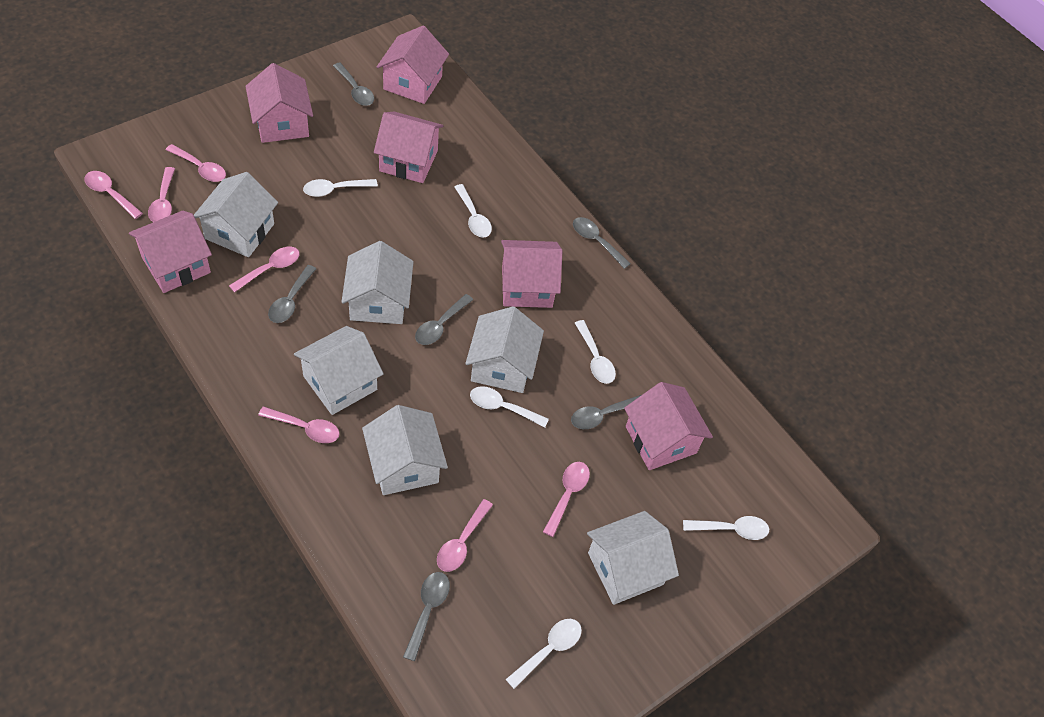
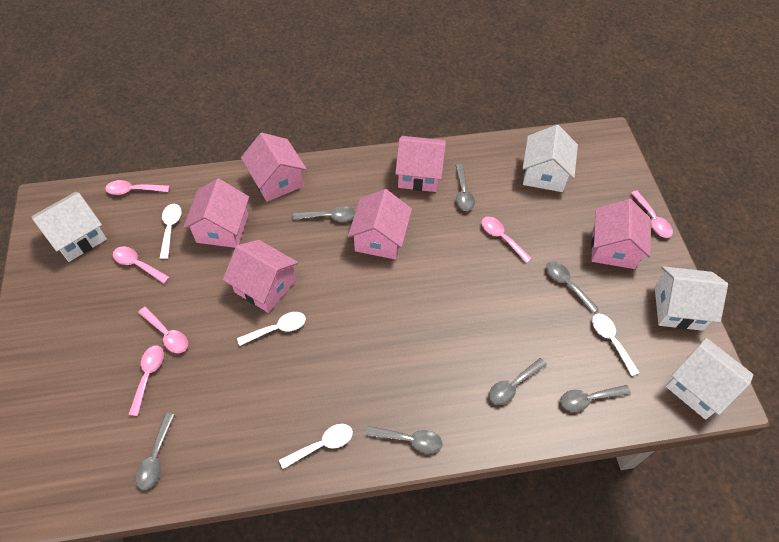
grey spoon: 6 -> 7
pink spoon: 7 -> 6
white house: 6 -> 4
white spoon: 6 -> 4

